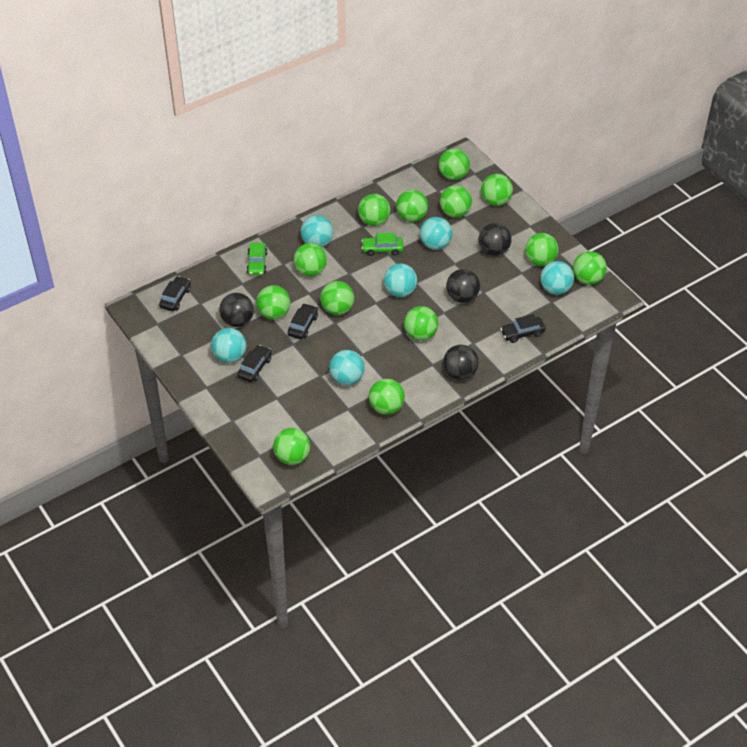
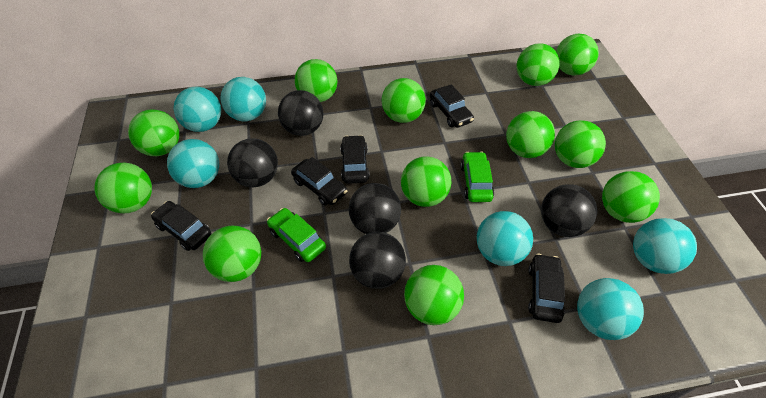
black ball: 4 -> 5
black car: 4 -> 5
green ball: 13 -> 12

